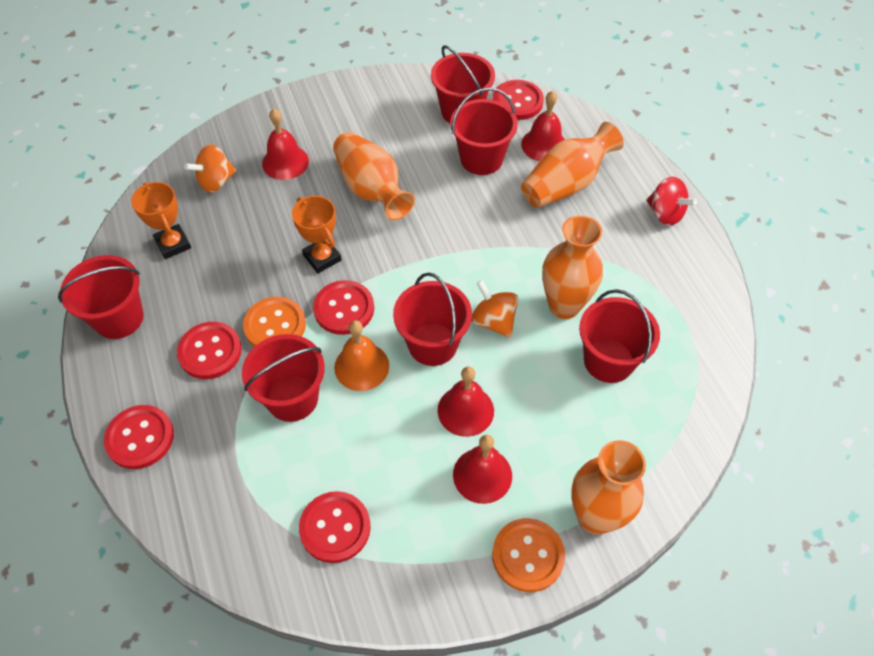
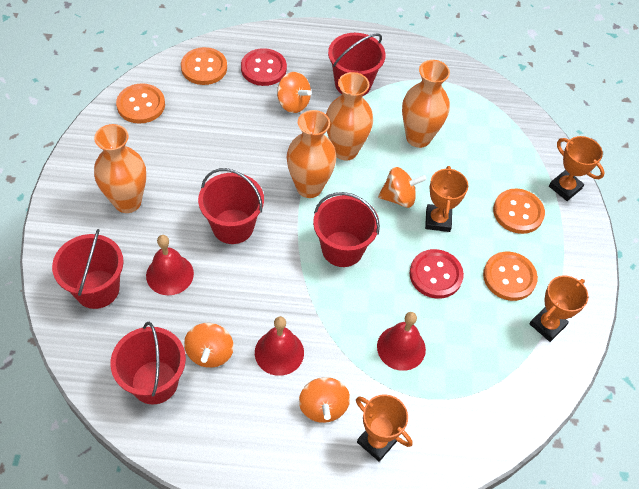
orange bell: 1 -> 0
orange button: 2 -> 4
orange spinning top: 2 -> 4
orange trophy: 2 -> 4
red bell: 4 -> 3
red bucket: 6 -> 5
red button: 5 -> 2
red spinning top: 1 -> 0

